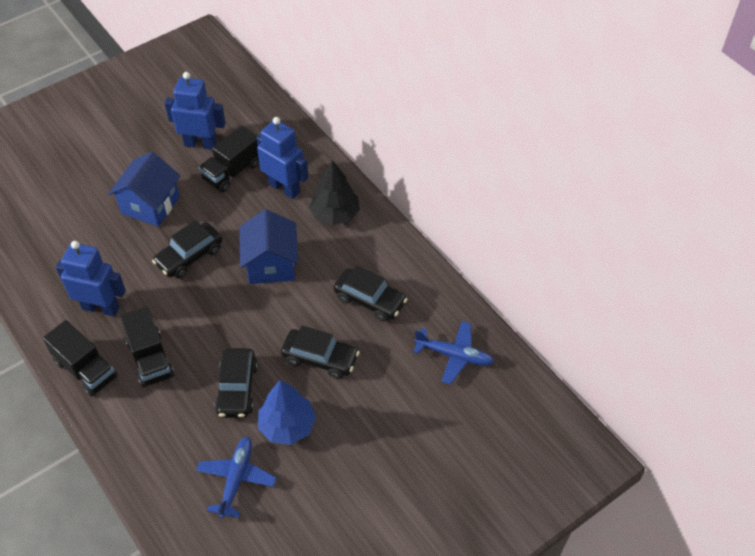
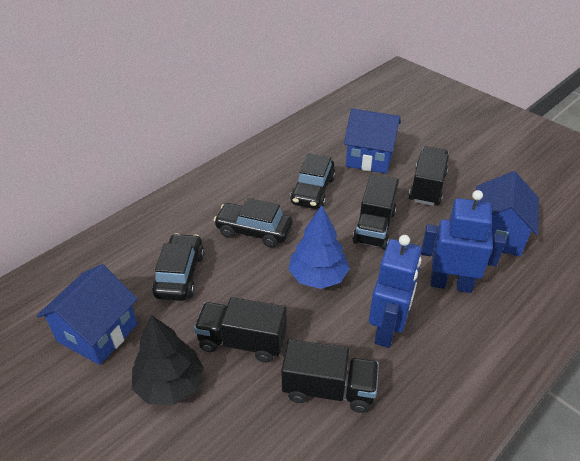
black car: 4 -> 3
black truck: 3 -> 4
blue house: 2 -> 3
blue plane: 2 -> 0
blue robot: 3 -> 2

